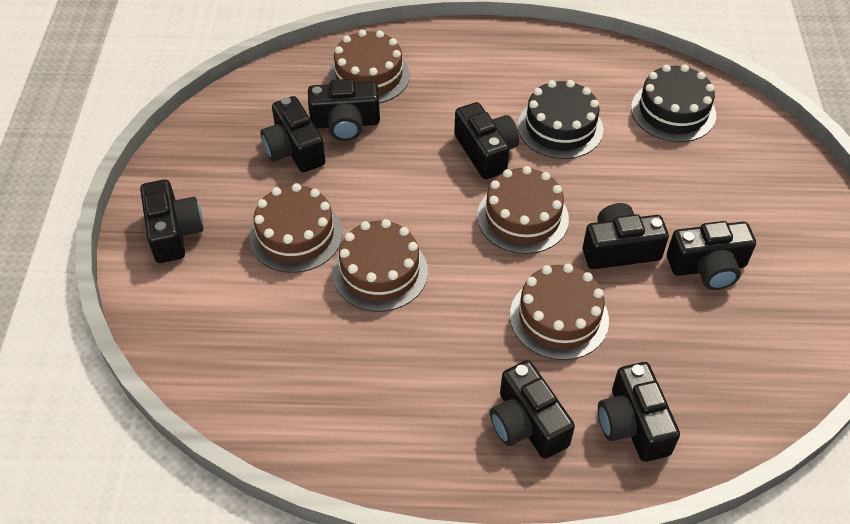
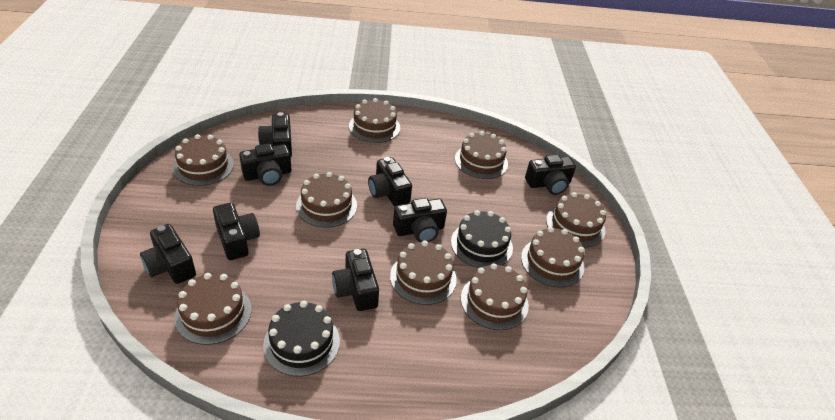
brown cake: 5 -> 9

